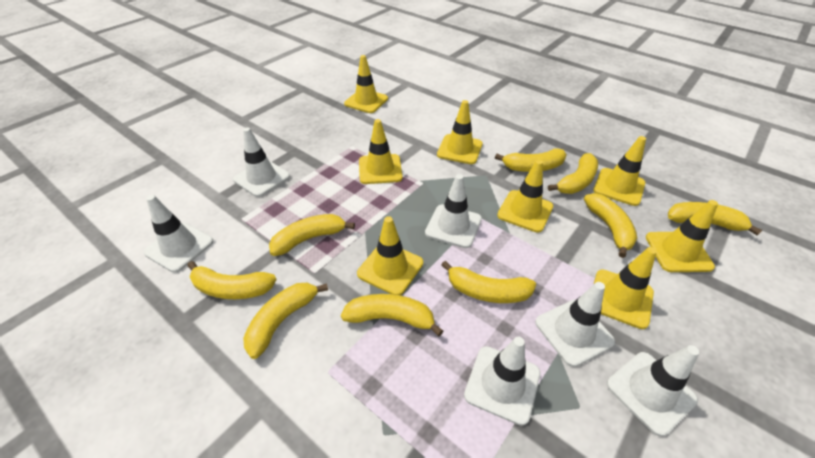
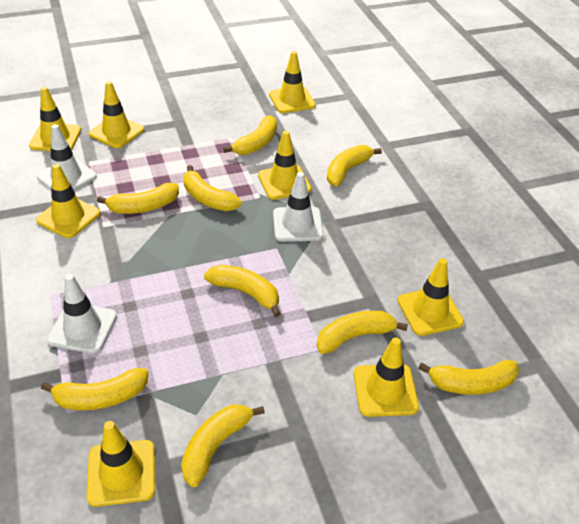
white traffic cone: 6 -> 3

